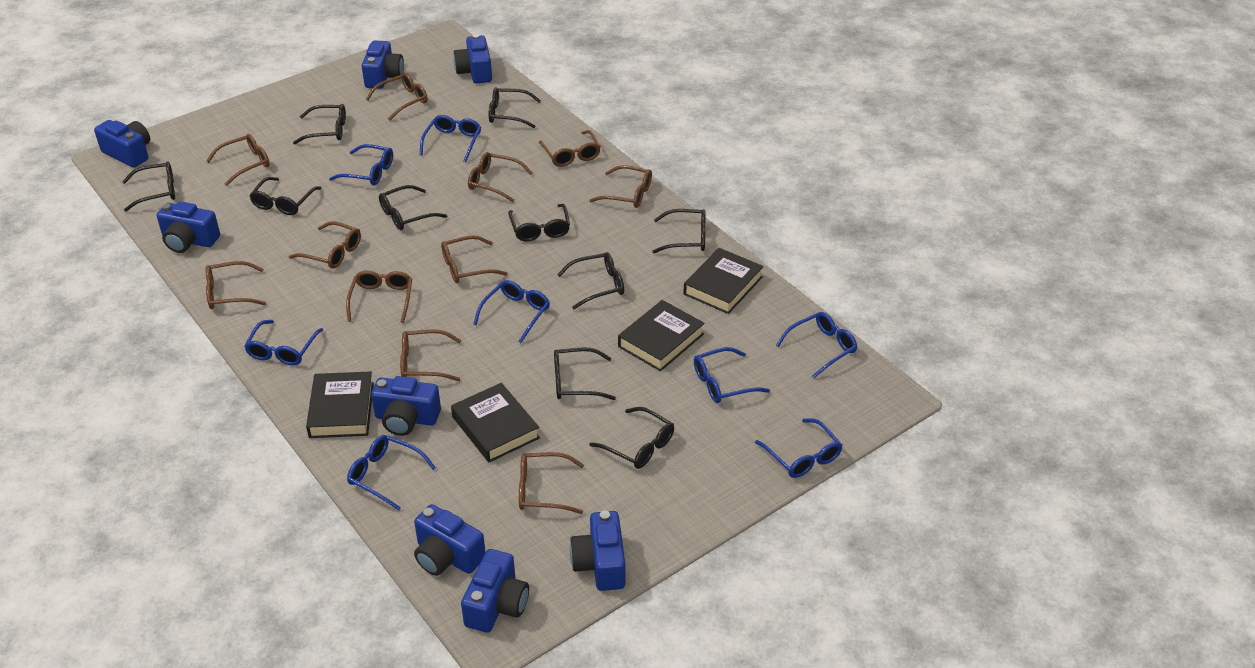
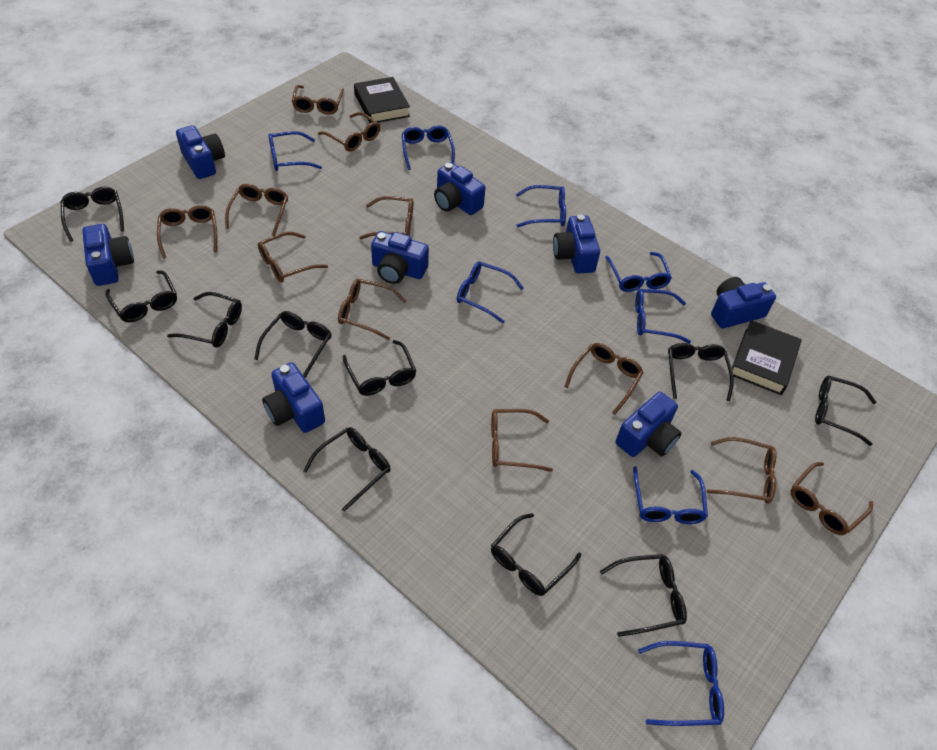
black book: 4 -> 2

